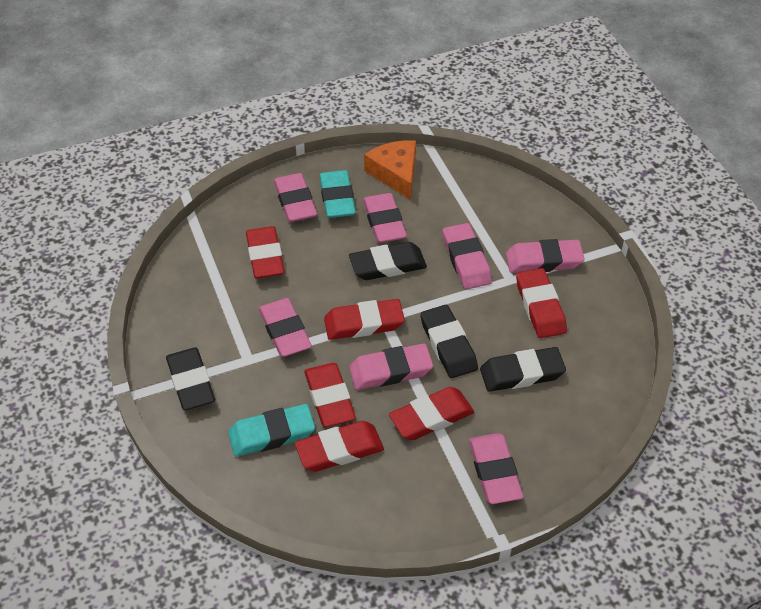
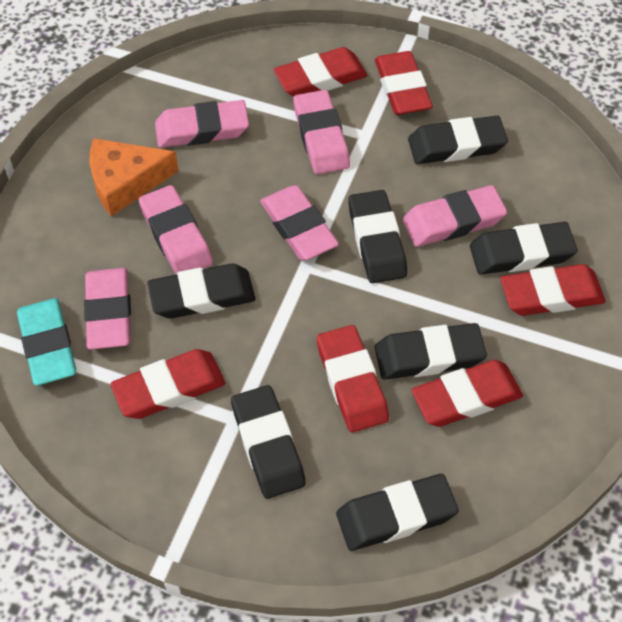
black eraser: 4 -> 7
pink eraser: 7 -> 6
turquoise eraser: 2 -> 1

